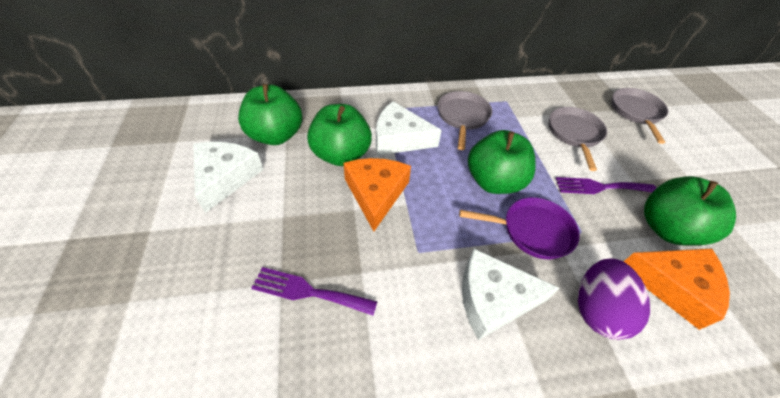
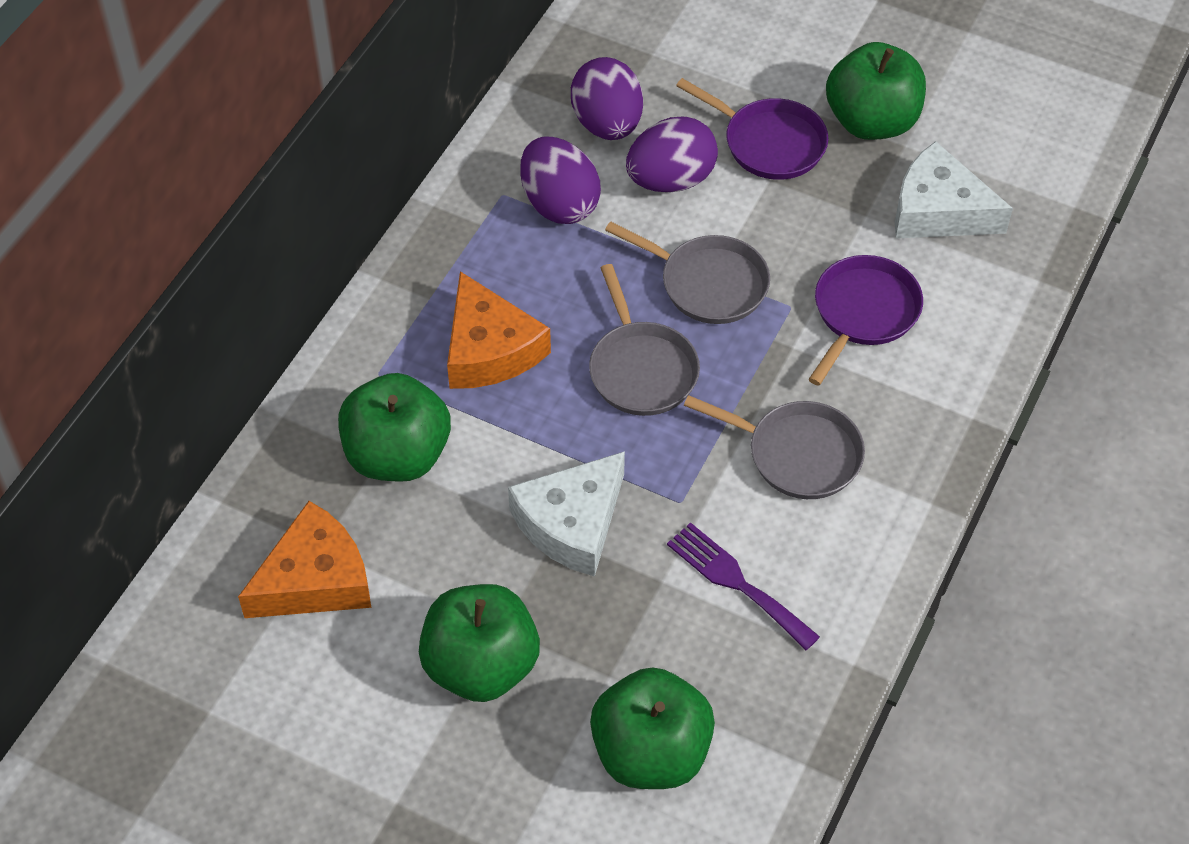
purple egg: 1 -> 3
purple fork: 2 -> 1
purple pan: 1 -> 2
white cheese: 3 -> 2

